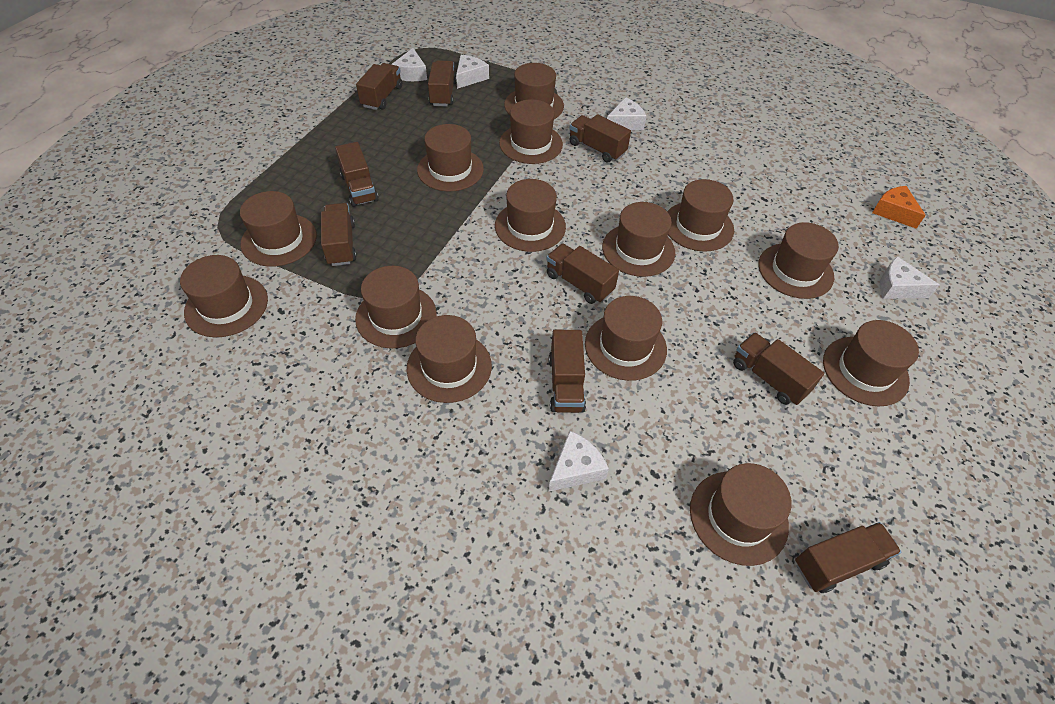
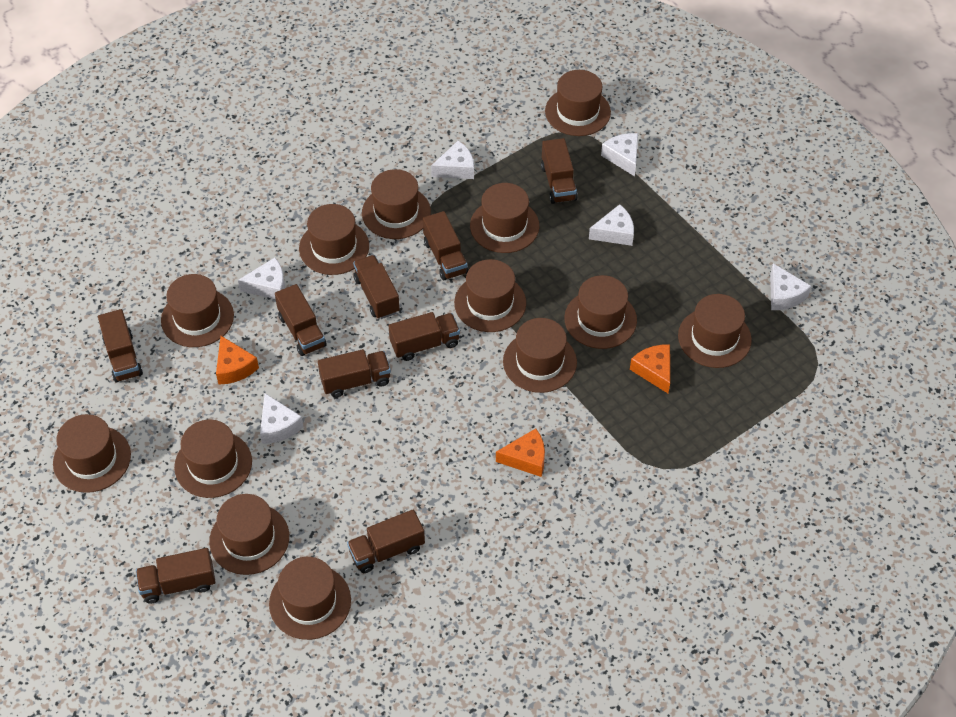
brown hat: 14 -> 13
orange cheese: 1 -> 3
white cheese: 5 -> 6

